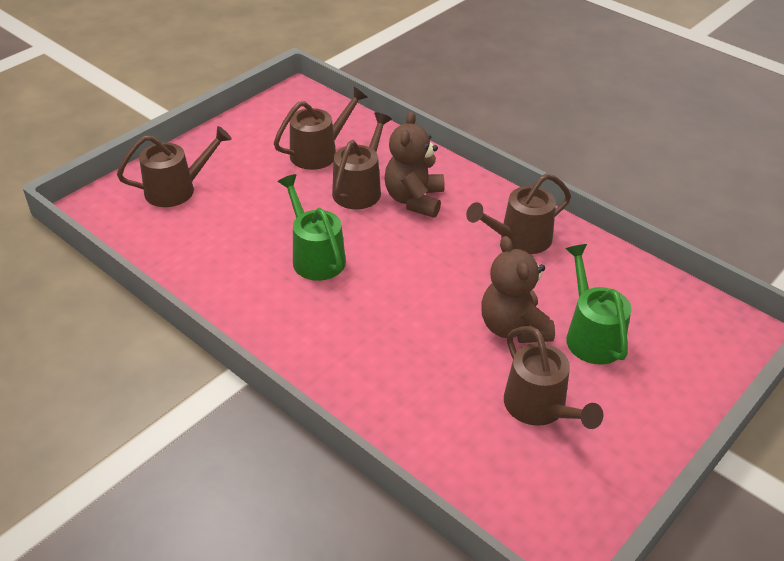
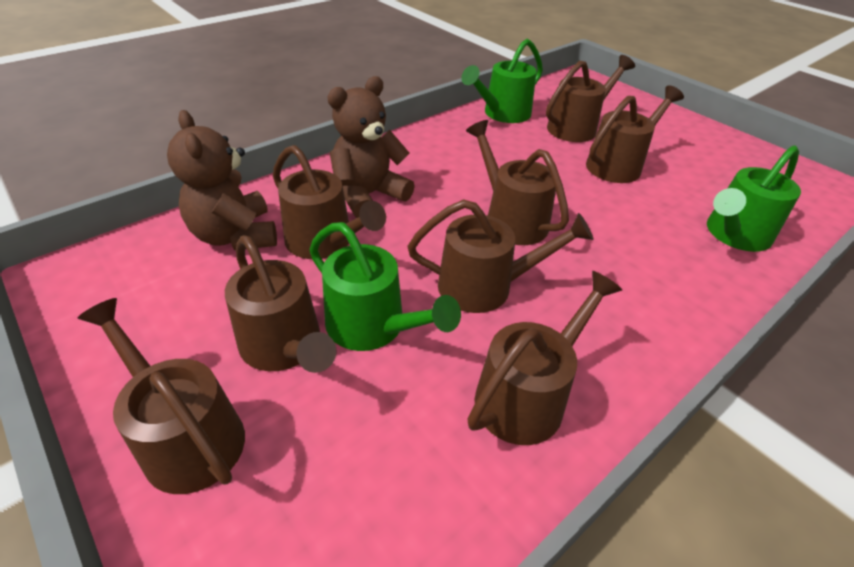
brown watering can: 5 -> 8
green watering can: 2 -> 3

